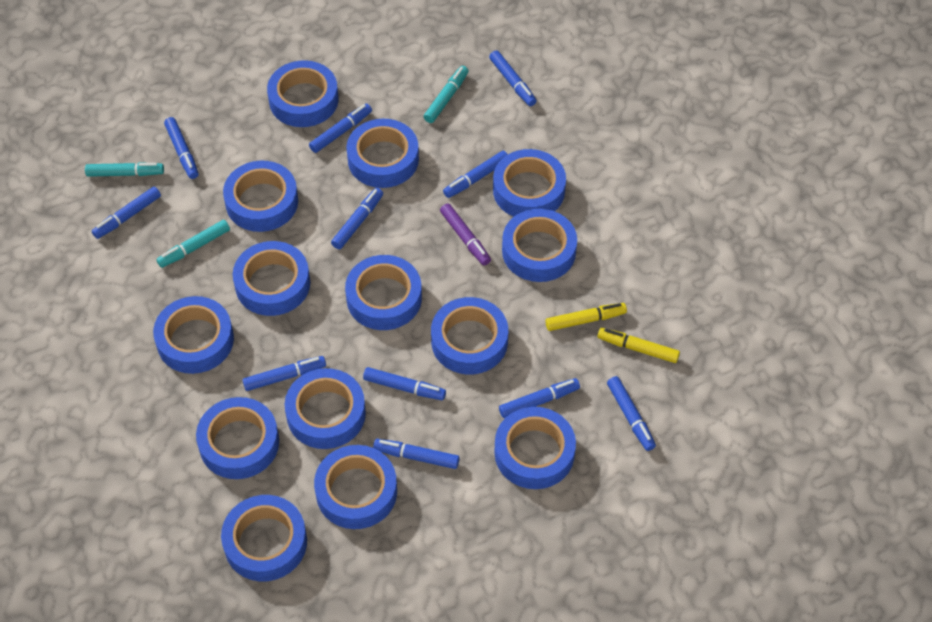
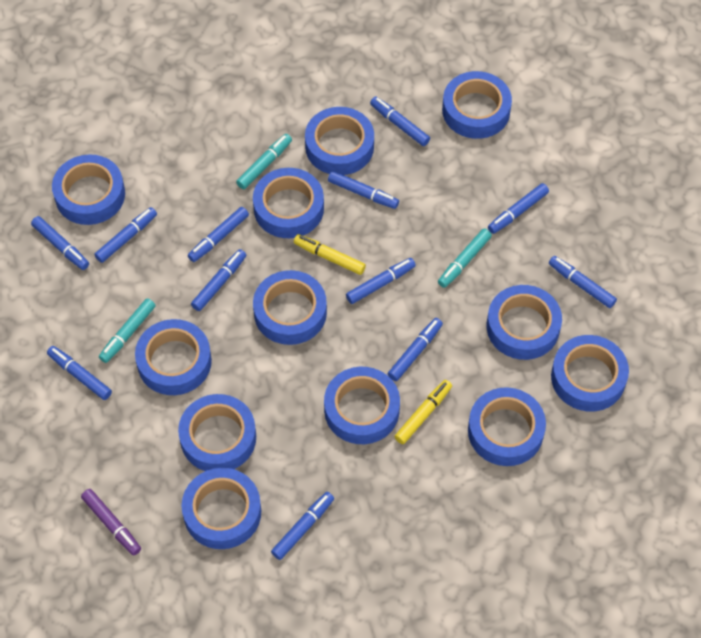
blue marker: 11 -> 12
blue tape: 14 -> 12

